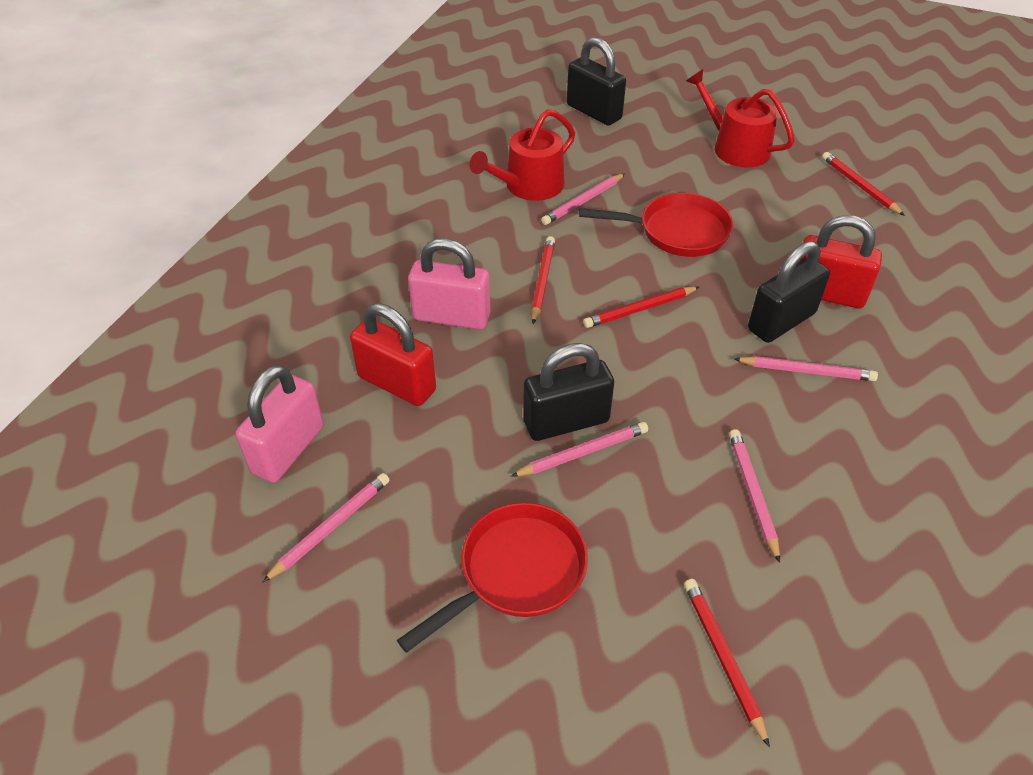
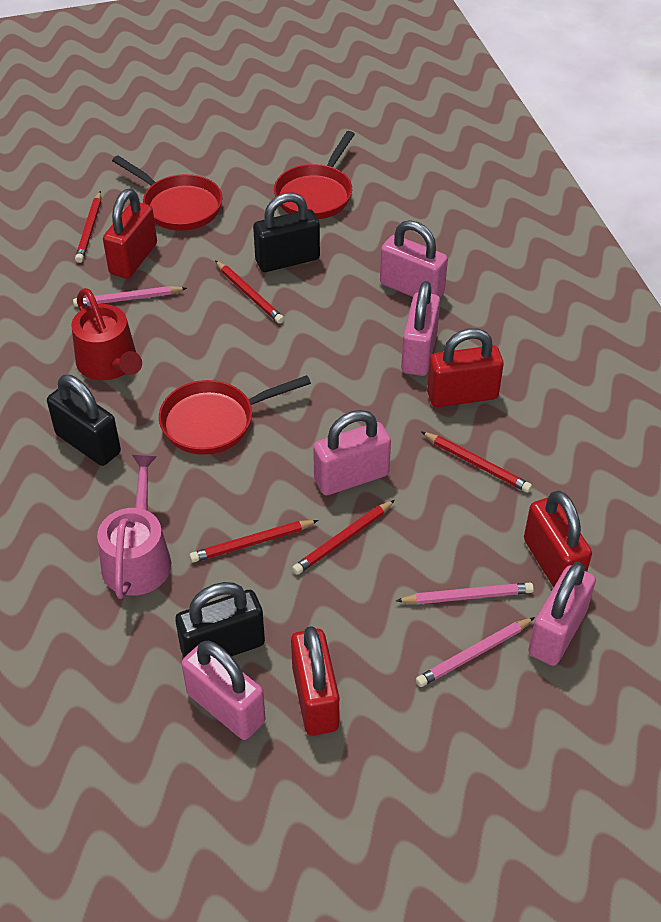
pink padlock: 2 -> 5
pink pencil: 5 -> 3
pink watering can: 0 -> 1
red padlock: 2 -> 4
red pan: 2 -> 3
red pencil: 4 -> 5
red watering can: 2 -> 1

